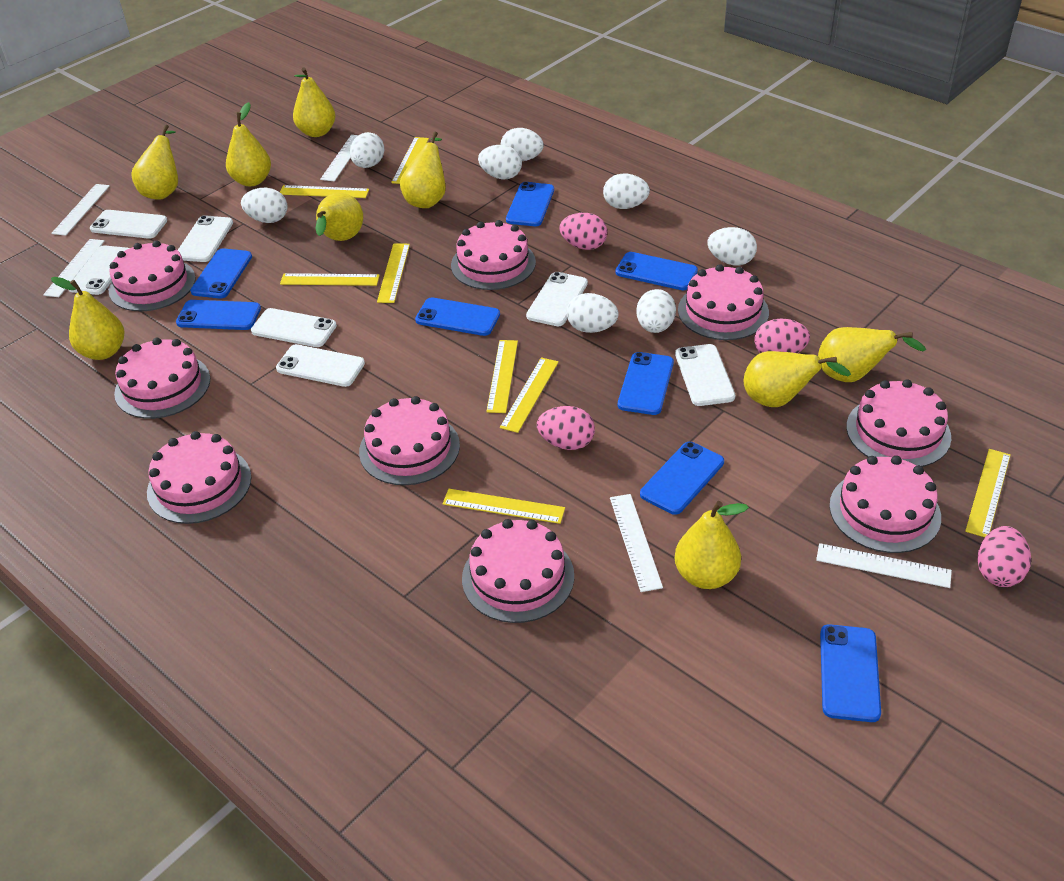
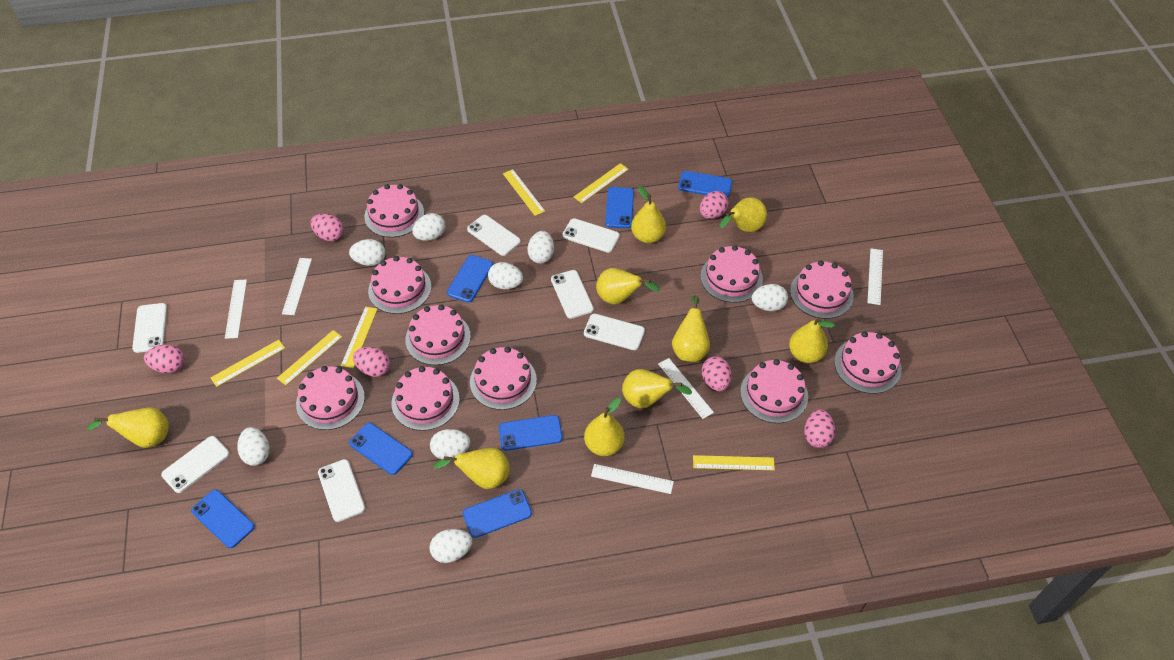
blue phone: 8 -> 7
pink cake: 9 -> 10
pink egg: 4 -> 6
yellow ruler: 8 -> 6

